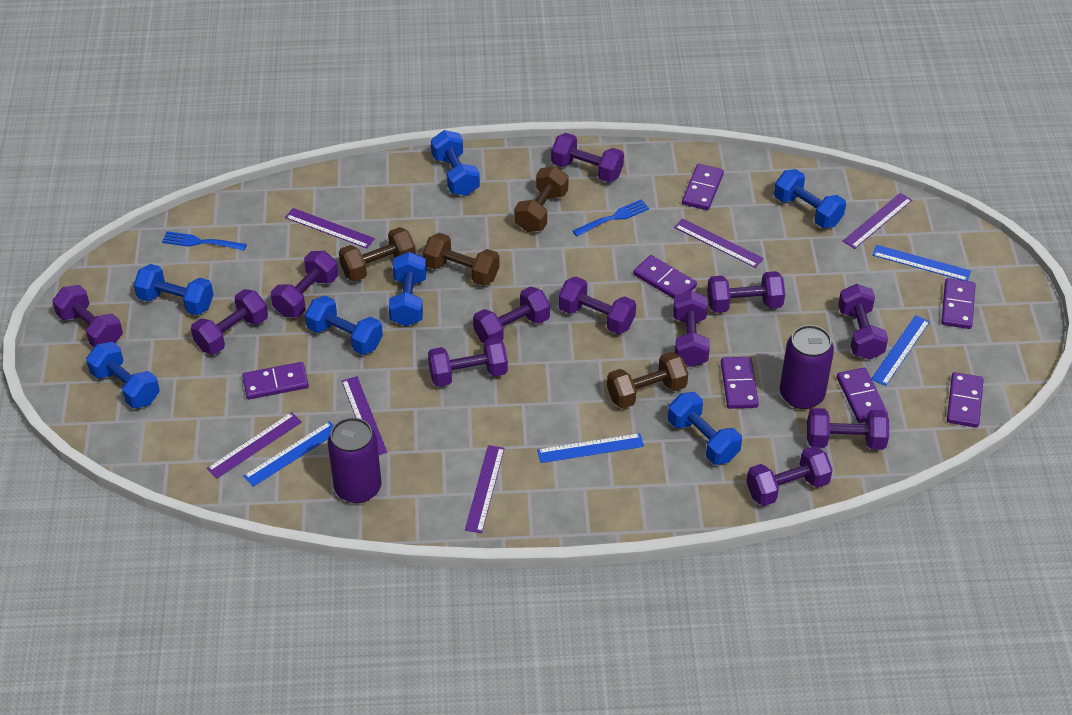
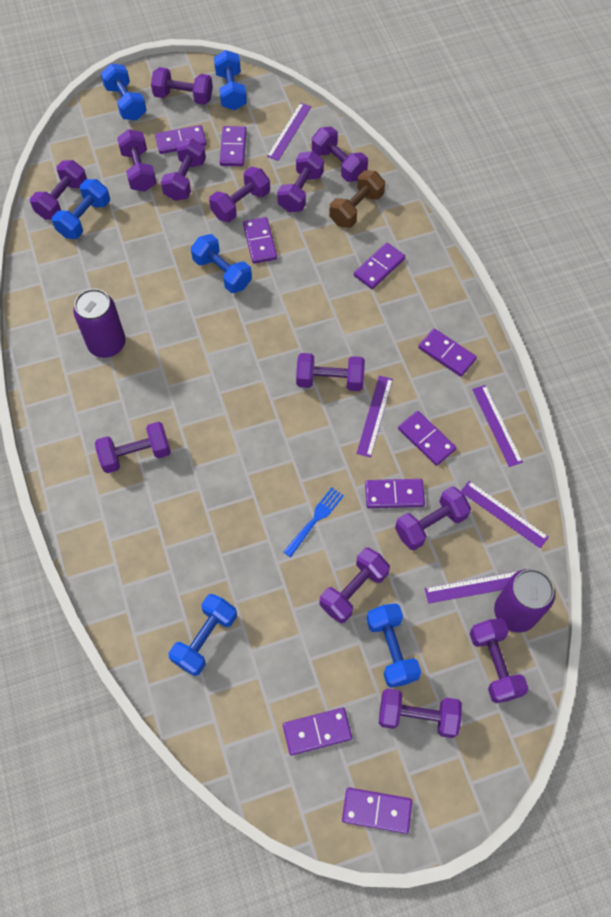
blue dumbbell: 7 -> 6
blue fork: 2 -> 1
blue ruler: 4 -> 0
brown dumbbell: 4 -> 1
purple domino: 7 -> 9
purple dumbbell: 12 -> 13
purple ruler: 6 -> 5

